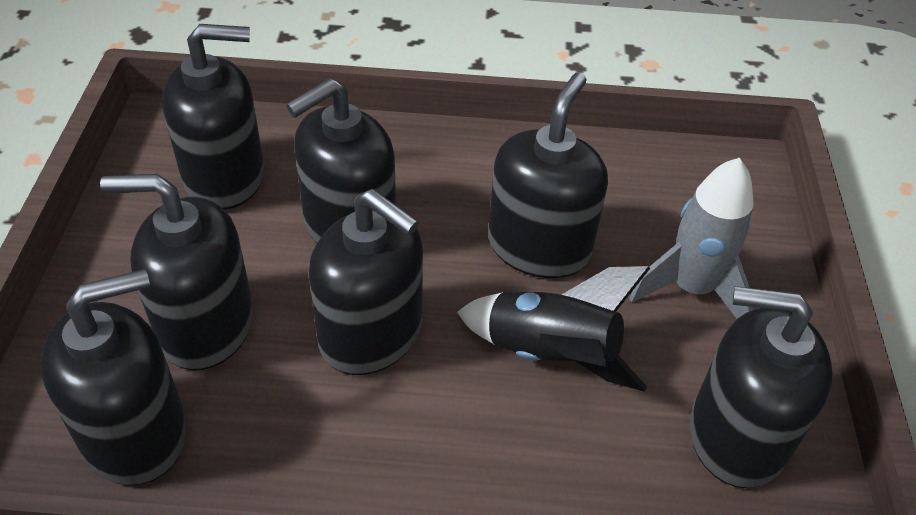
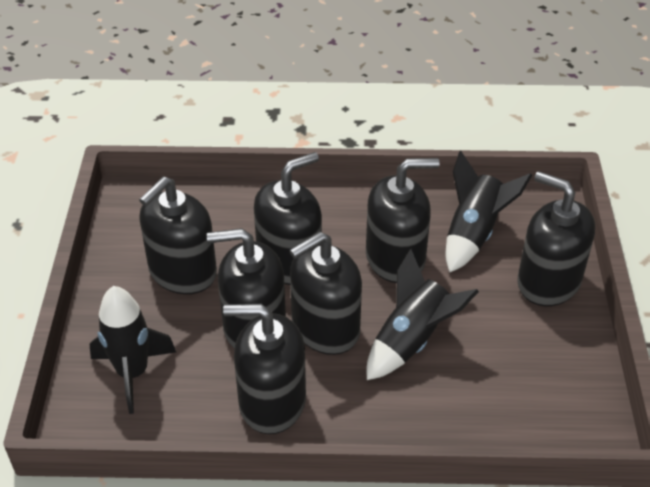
black rocket: 1 -> 3
grey rocket: 1 -> 0

